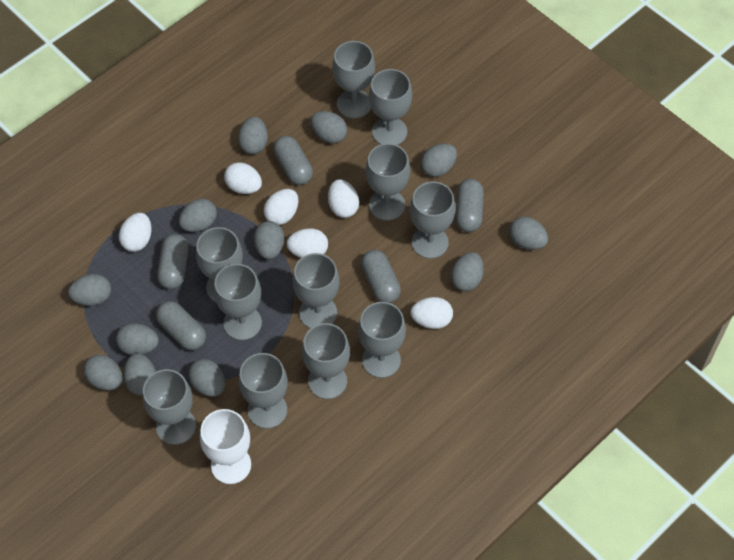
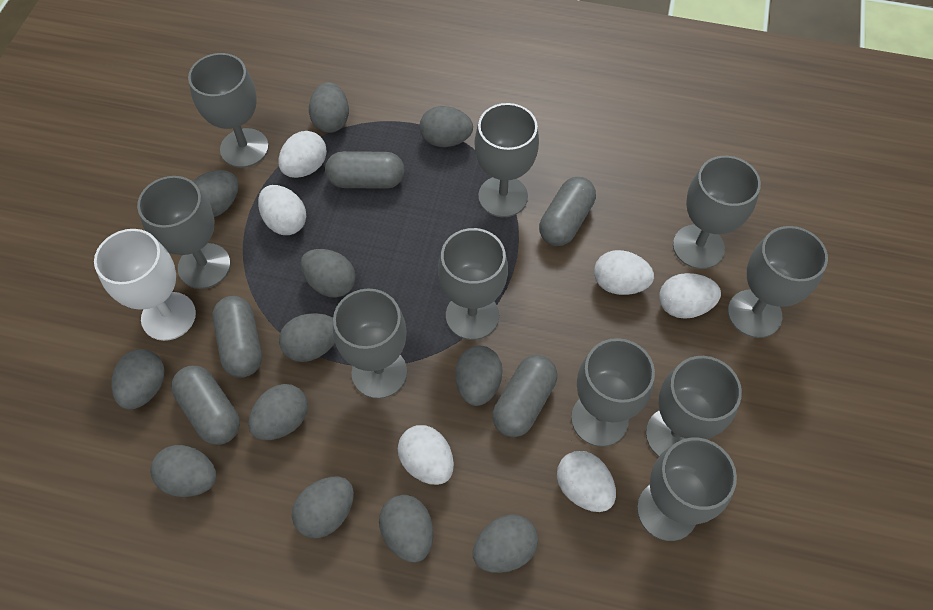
grey goblet: 11 -> 10

